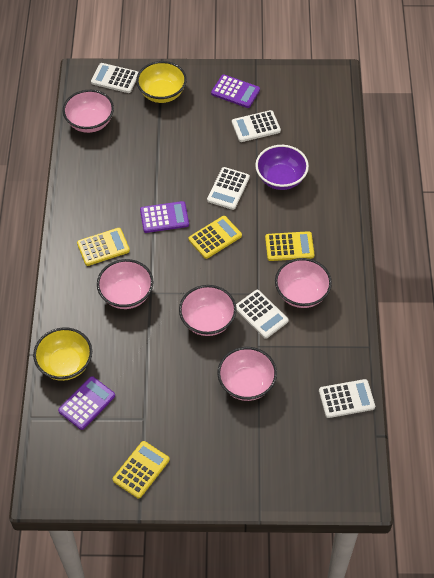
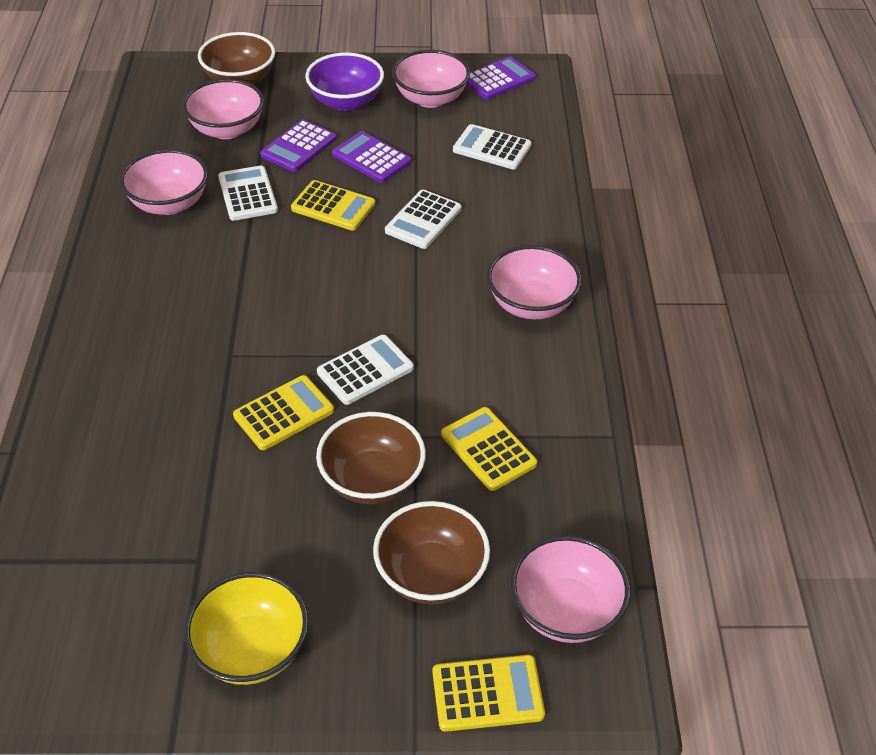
brown bowl: 0 -> 3
white calculator: 5 -> 4
yellow bowl: 2 -> 1

